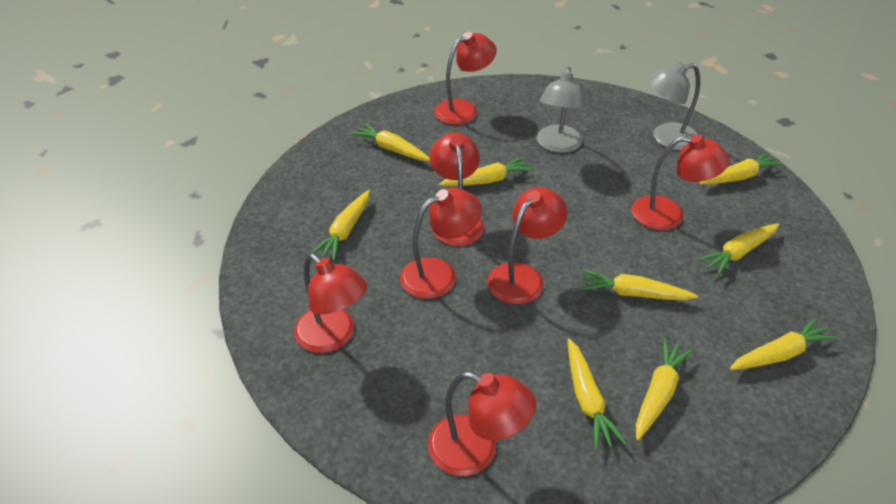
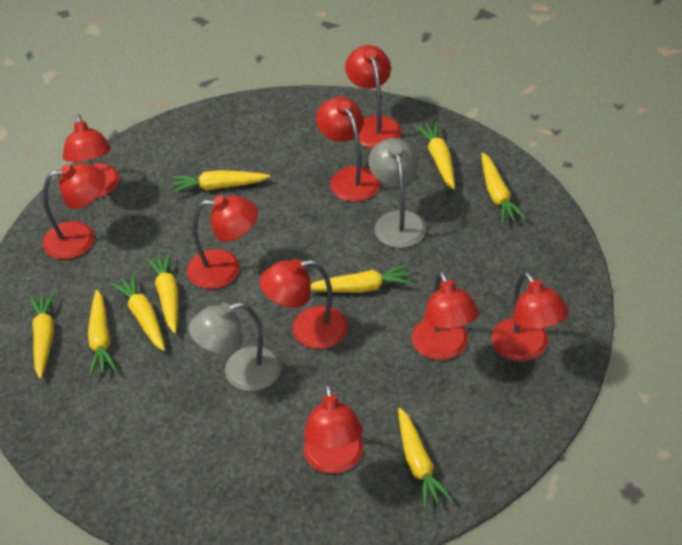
red lamp: 7 -> 9

